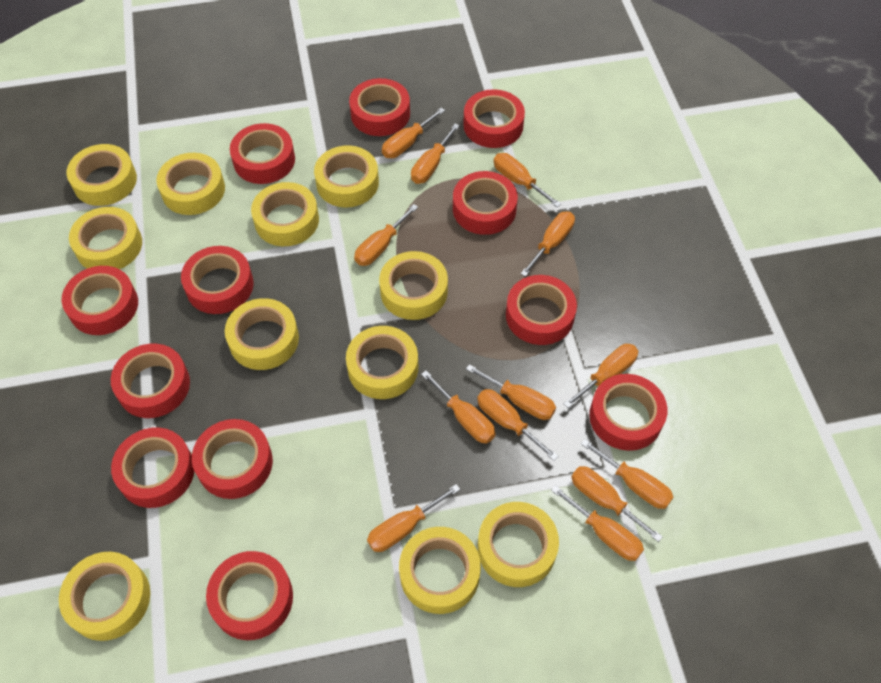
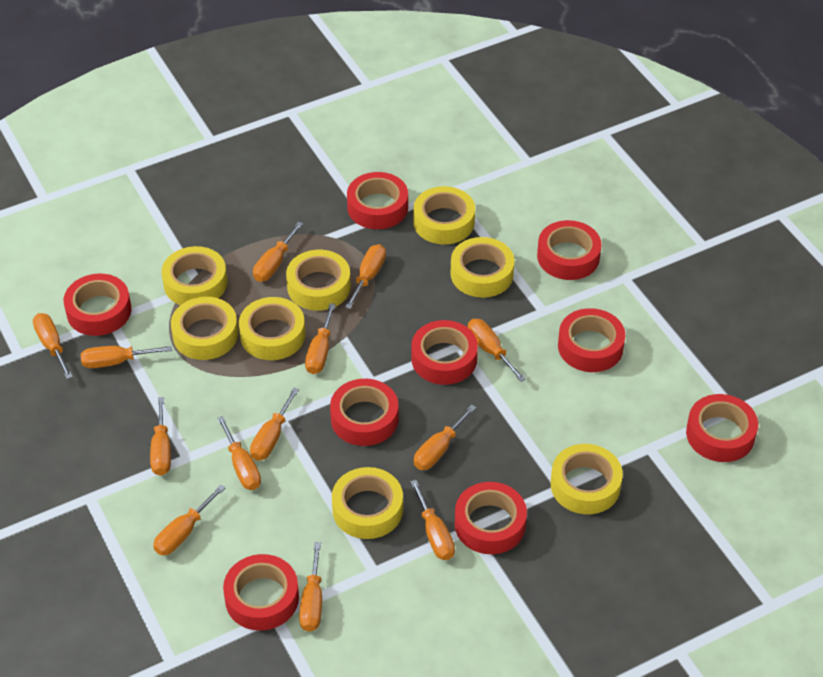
red tape: 12 -> 9
yellow tape: 11 -> 8

